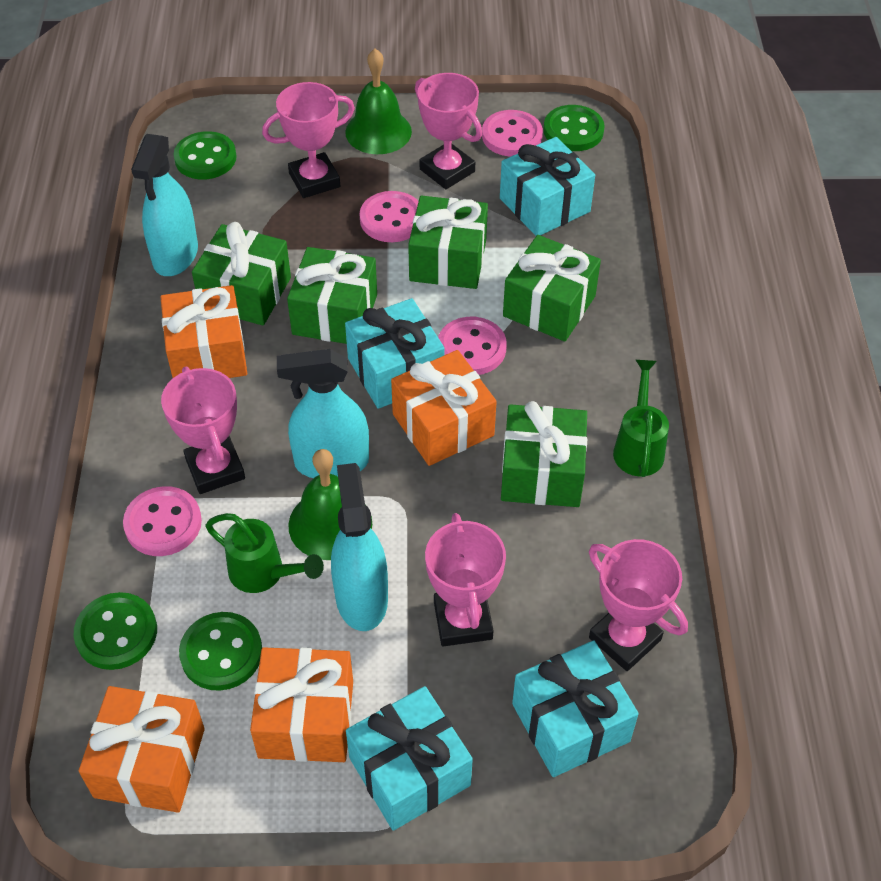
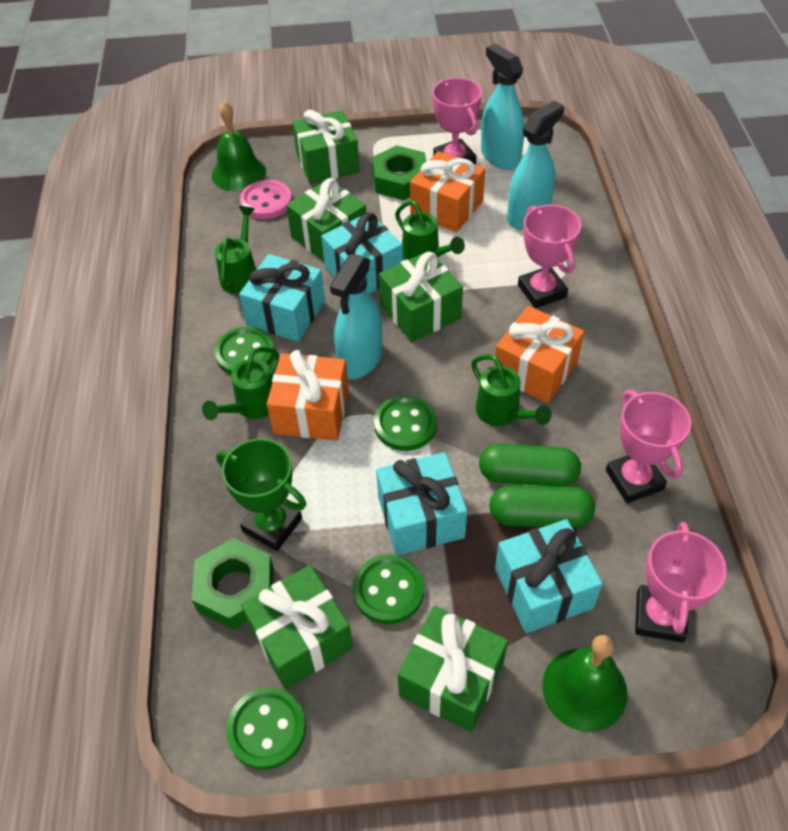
green capsule: 0 -> 2
green nut: 0 -> 2
green trophy: 0 -> 1
green watering can: 2 -> 4
orange gift: 4 -> 3
pink button: 4 -> 1
pink trophy: 5 -> 4

